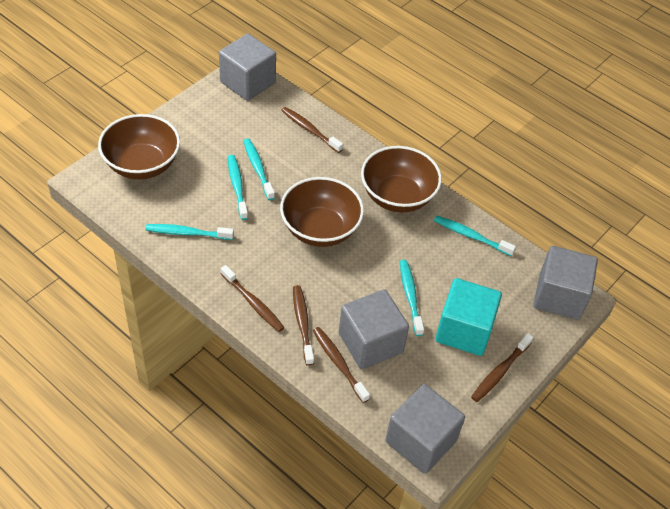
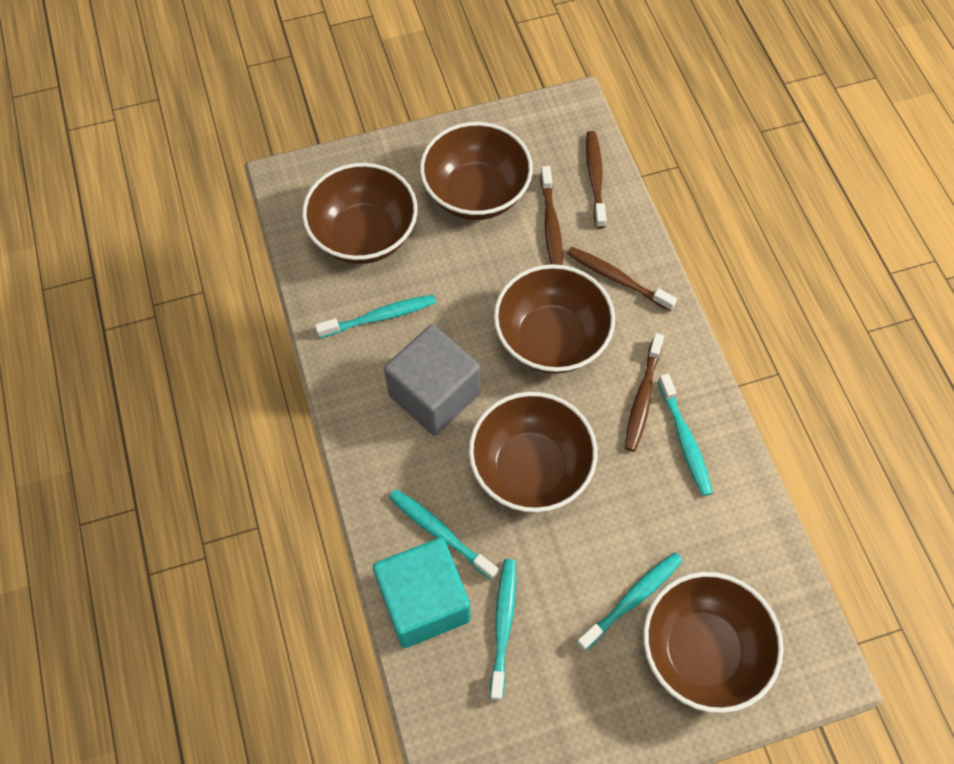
brown bowl: 3 -> 5
brown toothbrush: 5 -> 4
grey cube: 4 -> 1

